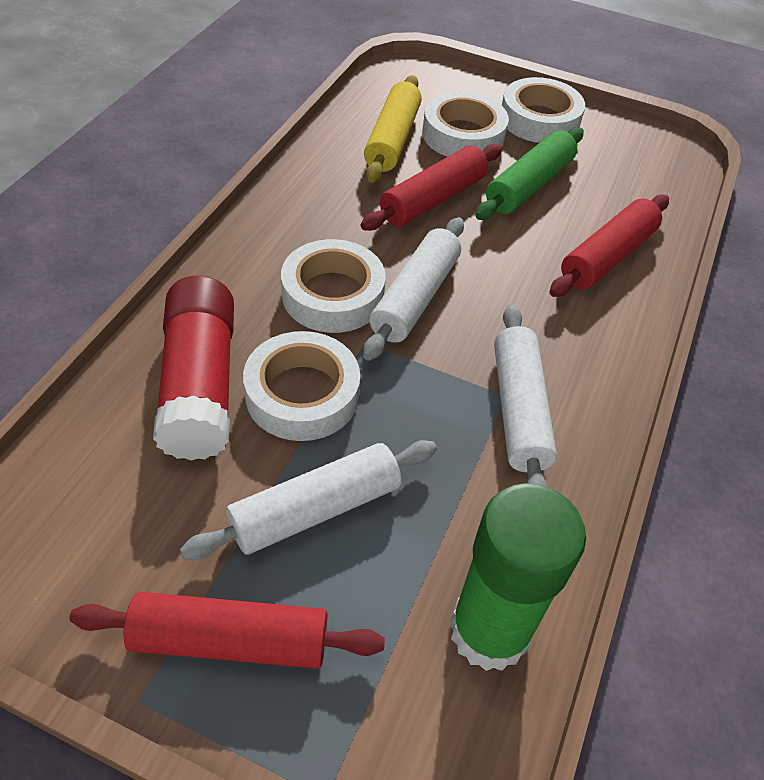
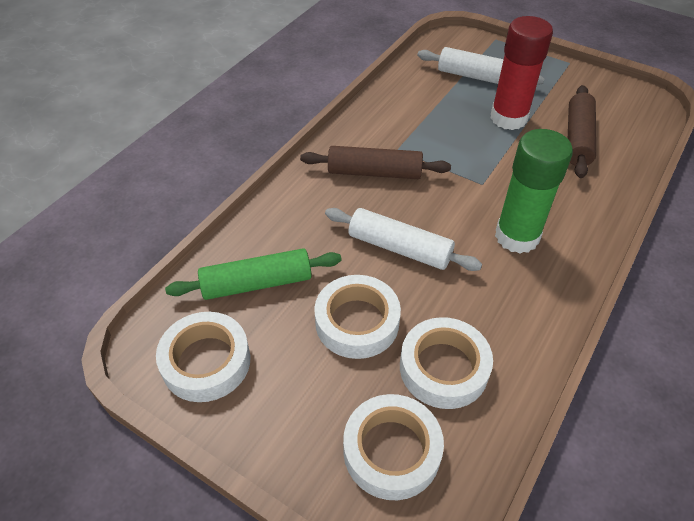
brown rolling pin: 0 -> 2
red rolling pin: 3 -> 0
white rolling pin: 3 -> 2
yellow rolling pin: 1 -> 0

